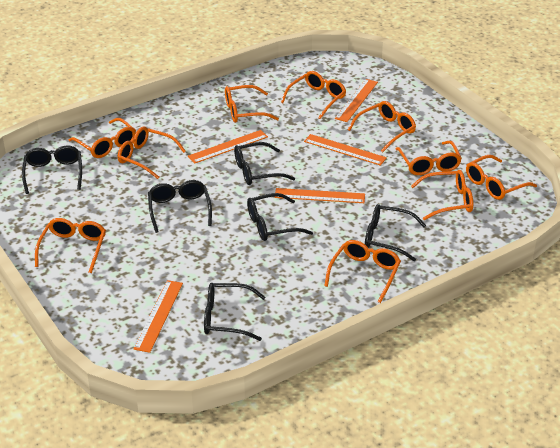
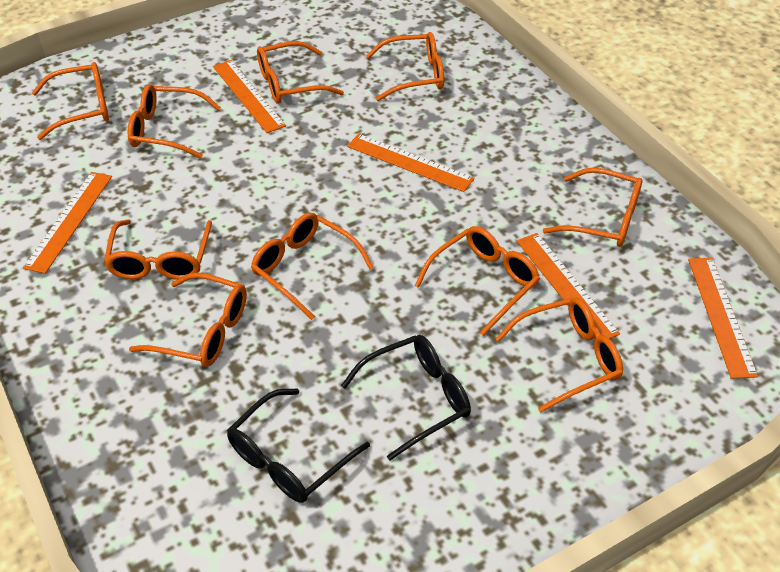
black glasses: 6 -> 2

